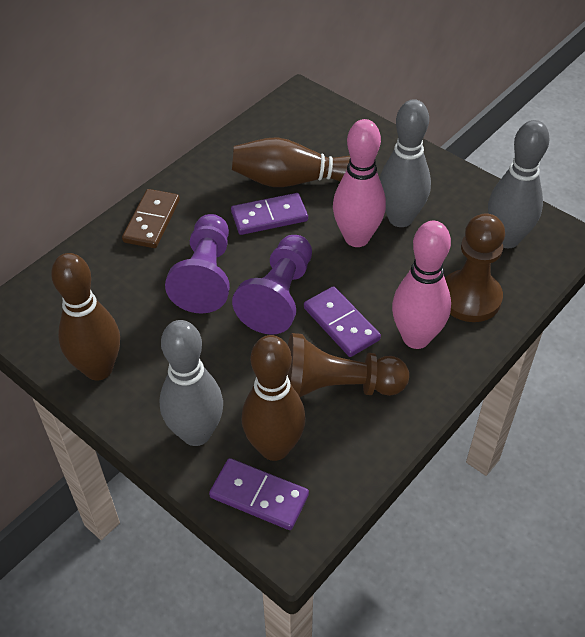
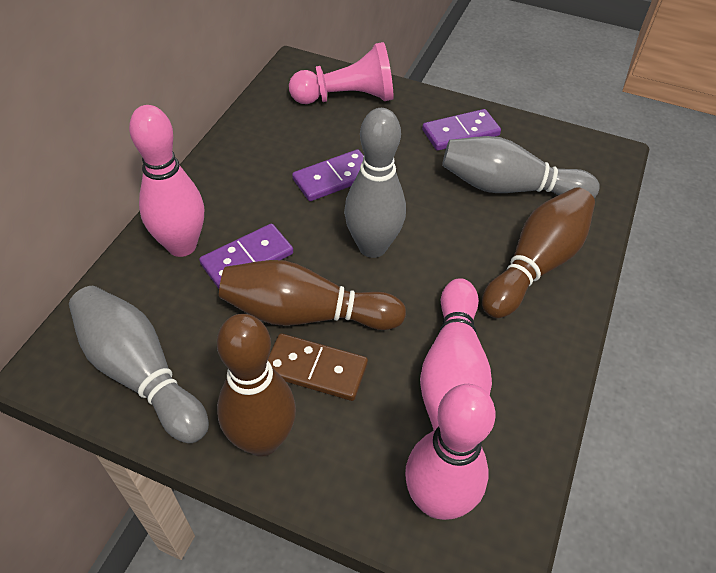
brown pawn: 2 -> 0
pink bowling pin: 2 -> 3
pink pawn: 0 -> 1
purple pawn: 2 -> 0

